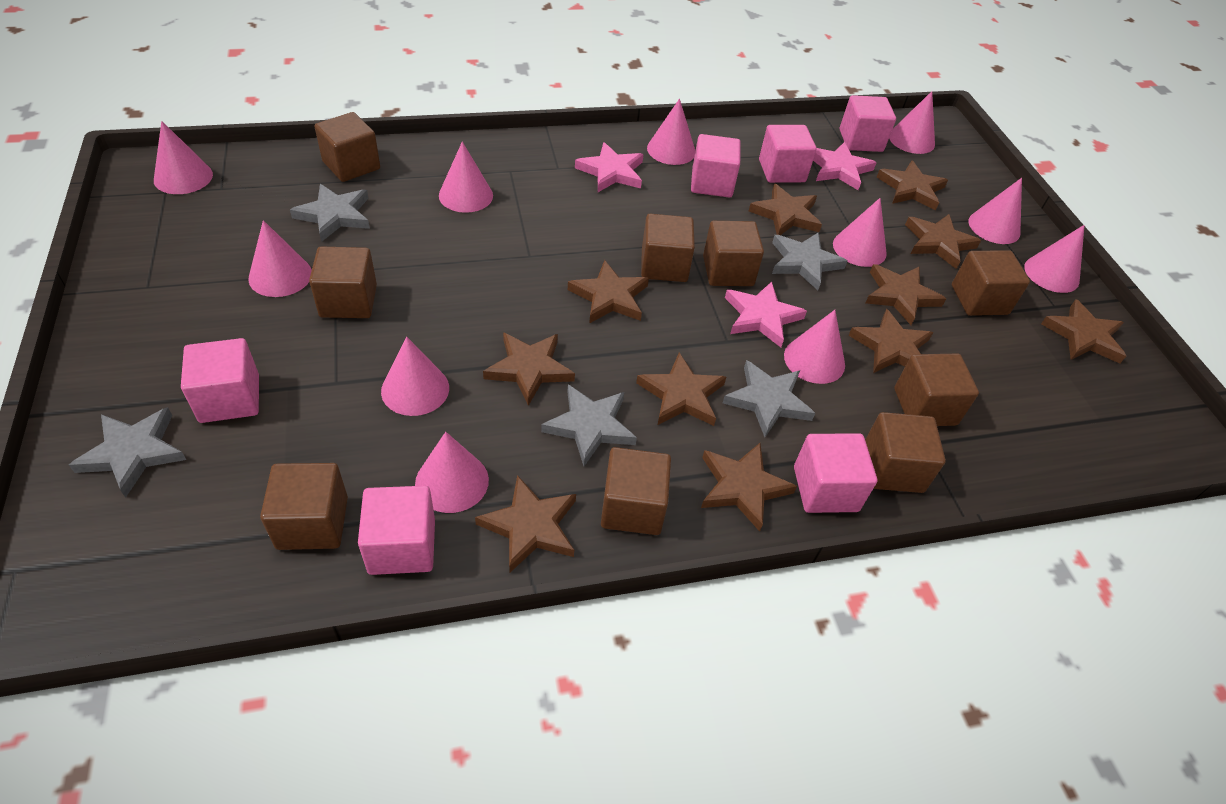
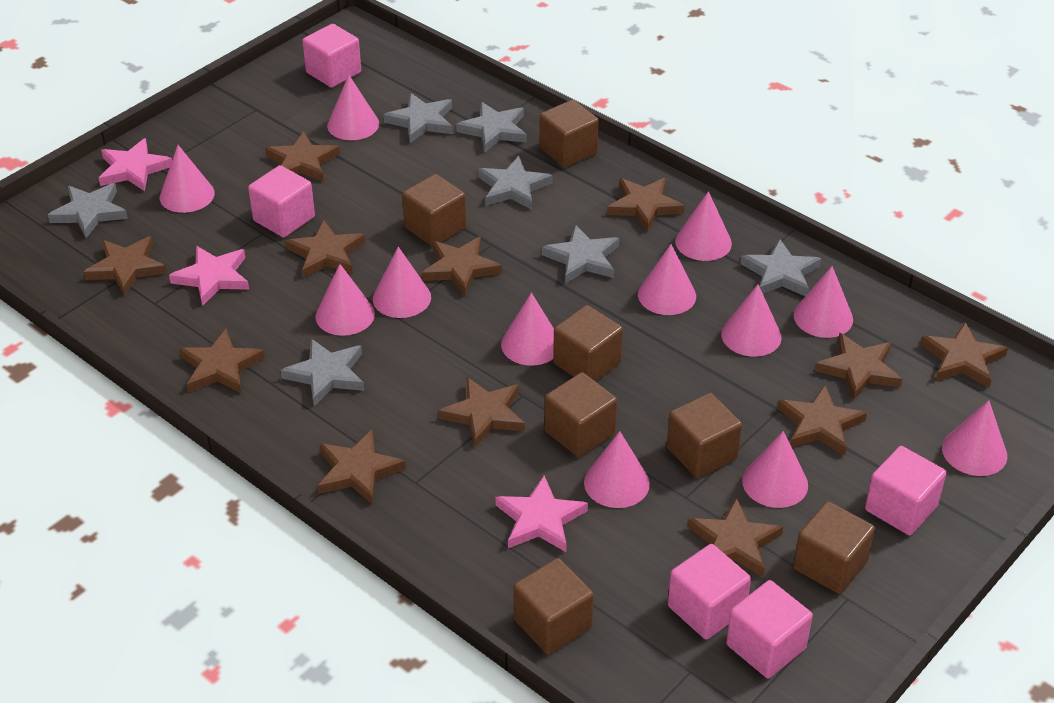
brown cube: 9 -> 7
brown star: 11 -> 12
grey star: 5 -> 7
pink cone: 11 -> 12
pink cube: 6 -> 5

